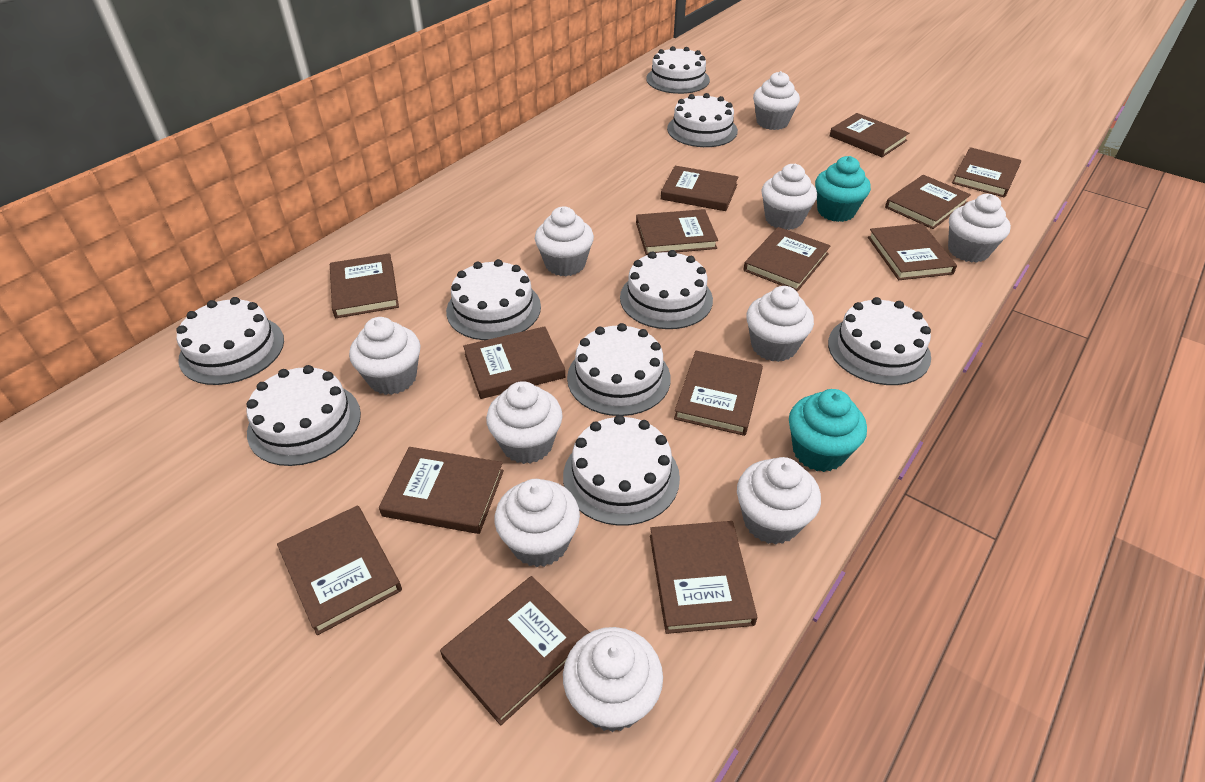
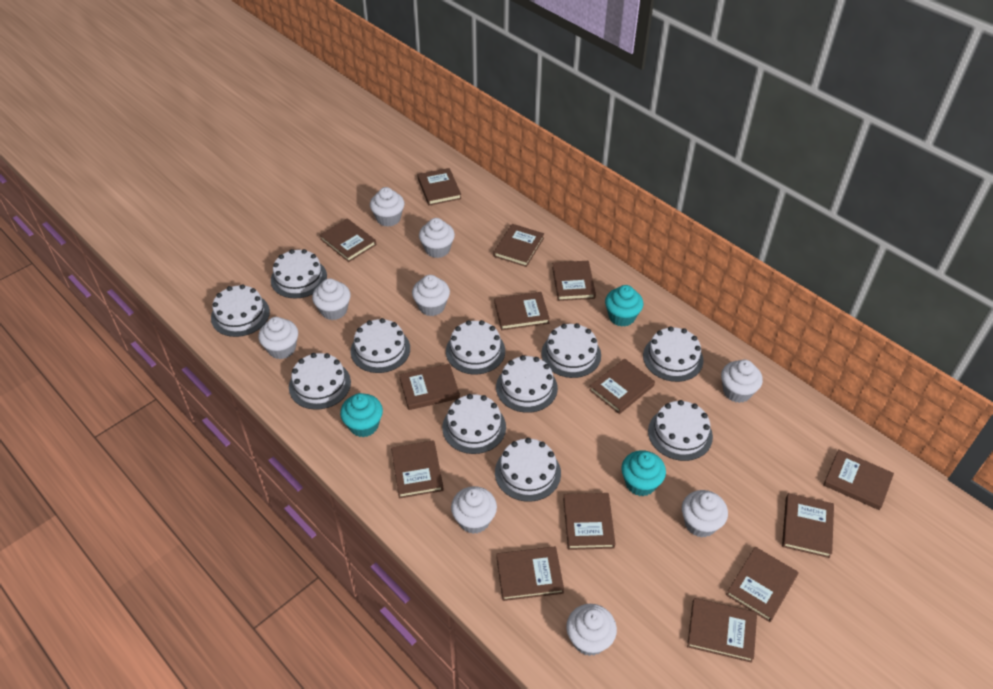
turquoise cupcake: 2 -> 3
white cake: 9 -> 11
white cupcake: 10 -> 9

